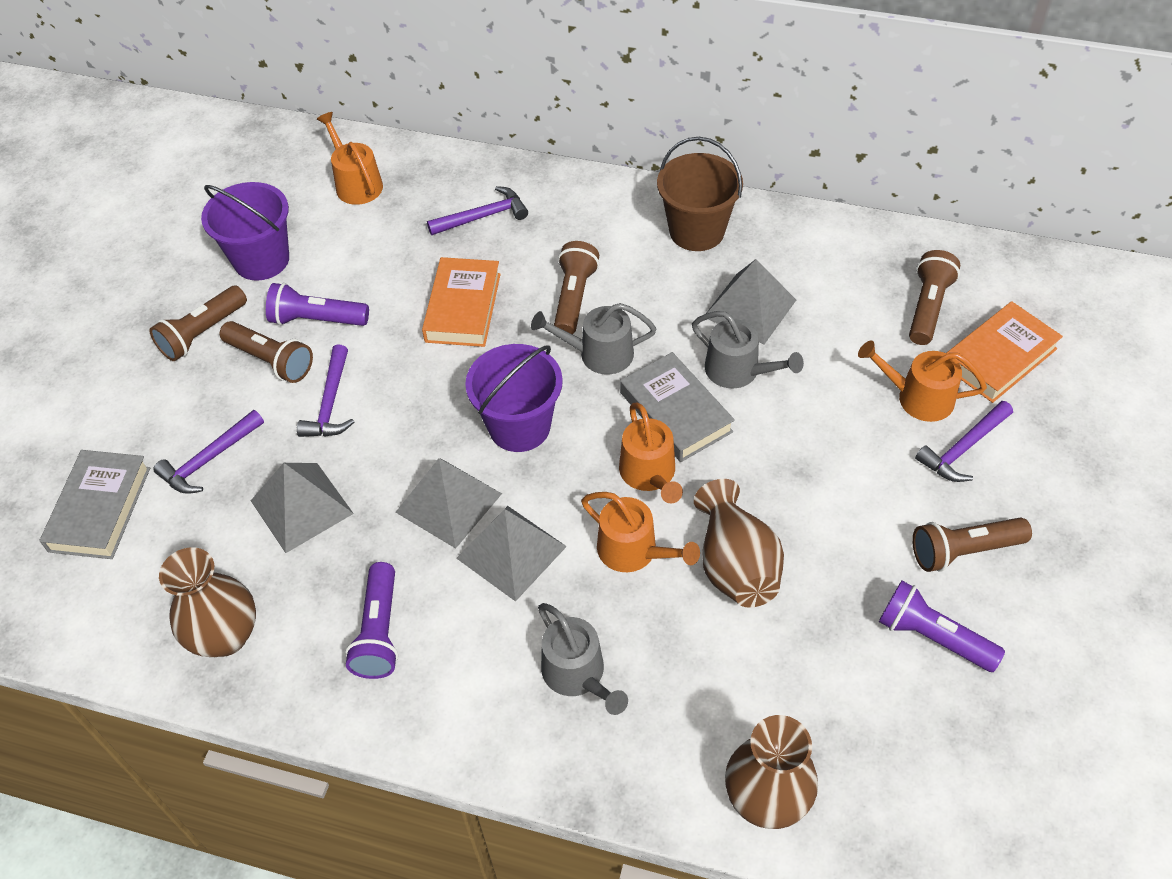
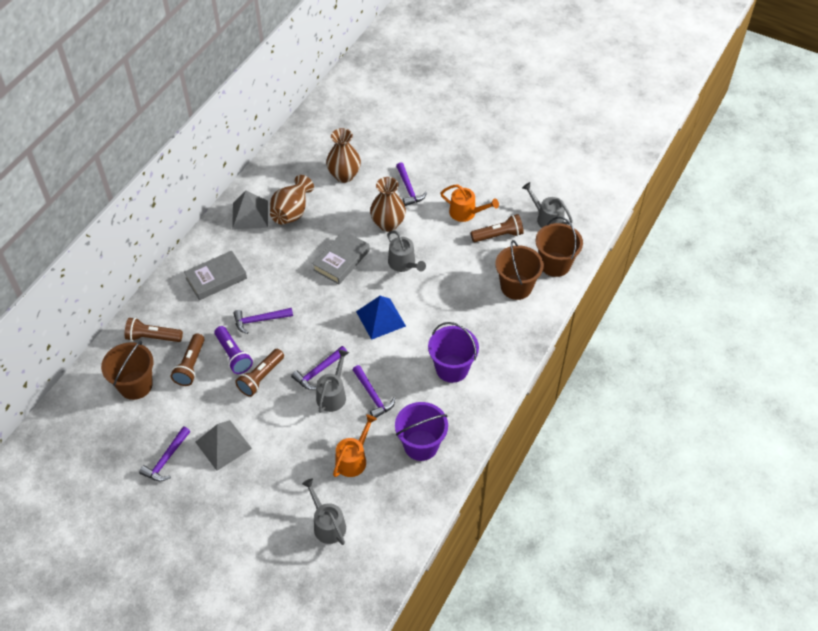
blue pyramid: 0 -> 1
brown bucket: 1 -> 3
brown flashlight: 5 -> 4
grey pyramid: 4 -> 2
grey watering can: 3 -> 4
orange book: 2 -> 0
orange watering can: 4 -> 2
purple flashlight: 3 -> 1
purple hammer: 4 -> 5

